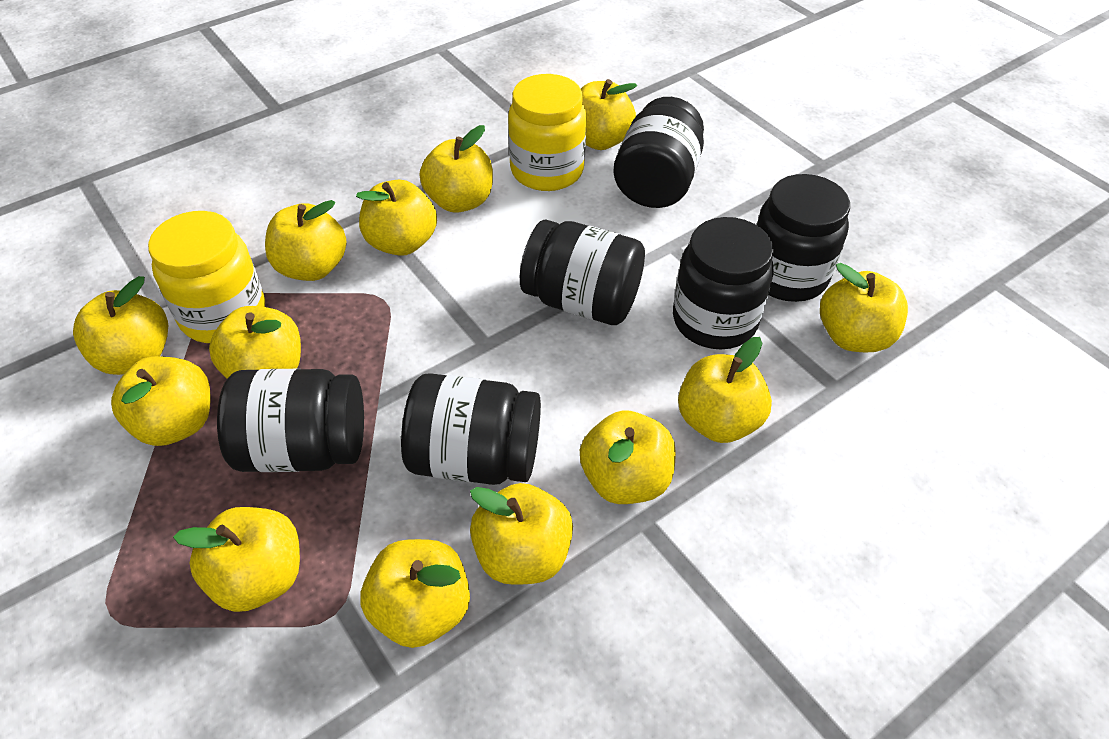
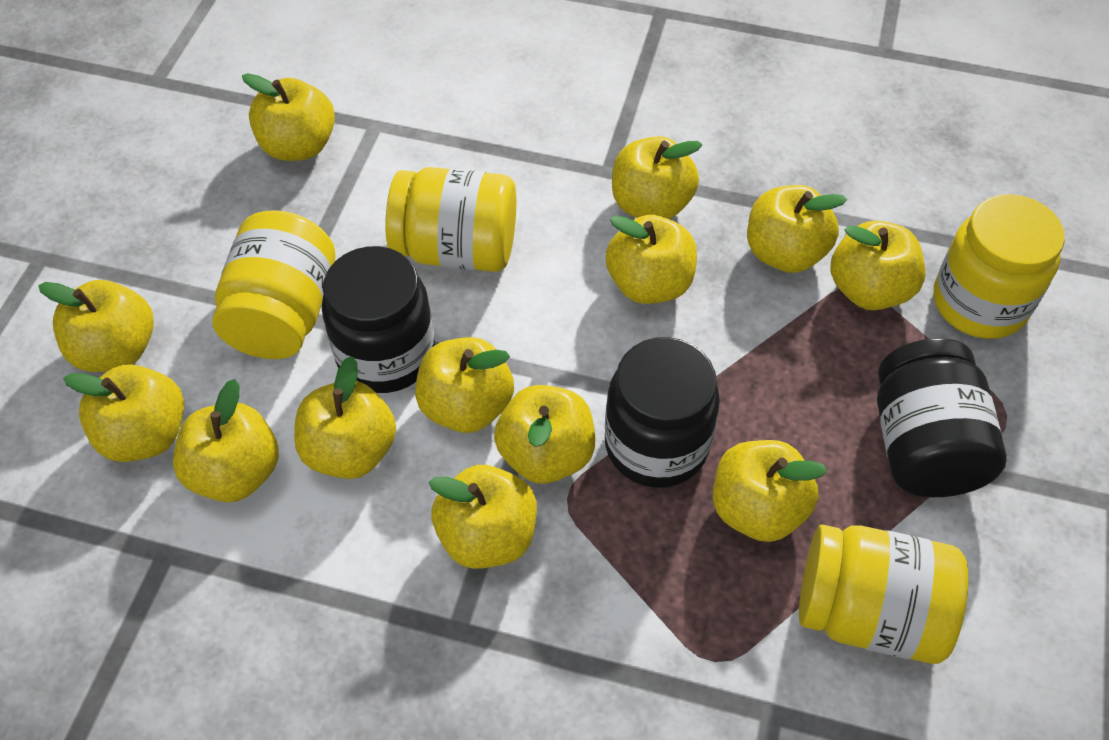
black jar: 6 -> 3
yellow jar: 2 -> 4

